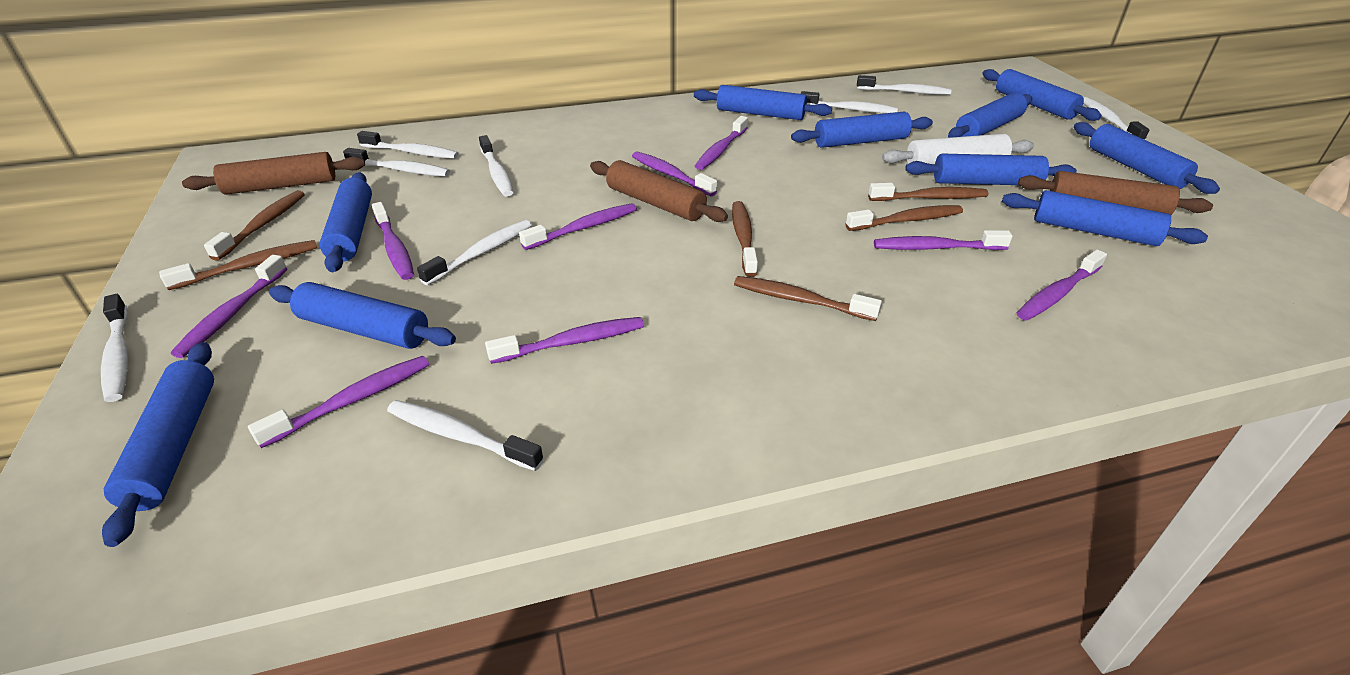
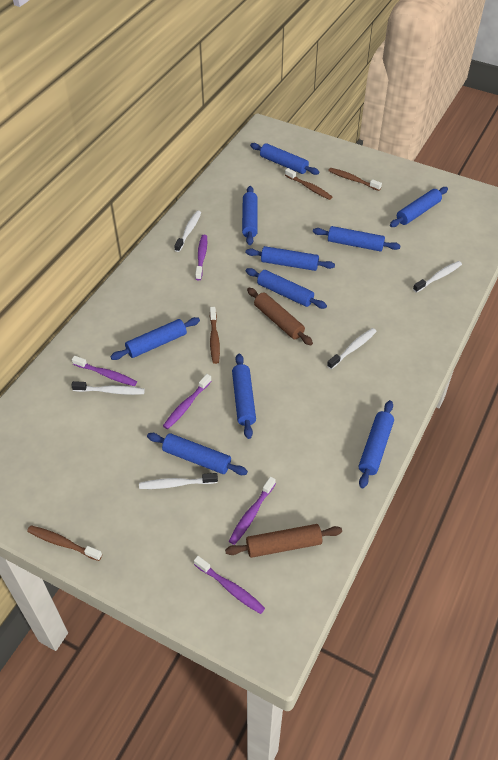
brown rolling pin: 3 -> 2
brown toothbrush: 6 -> 4
purple toothbrush: 9 -> 5
white rolling pin: 1 -> 0
white toothbrush: 9 -> 5

